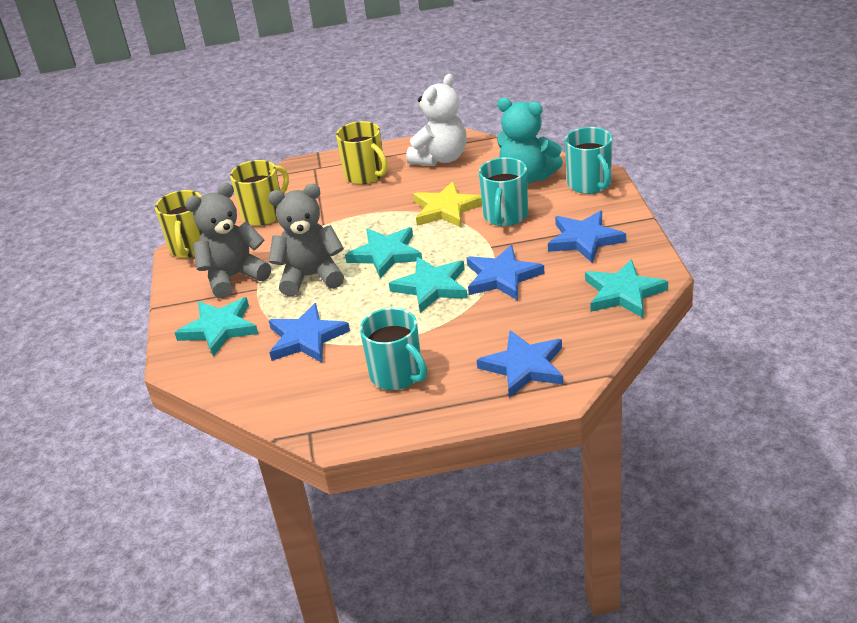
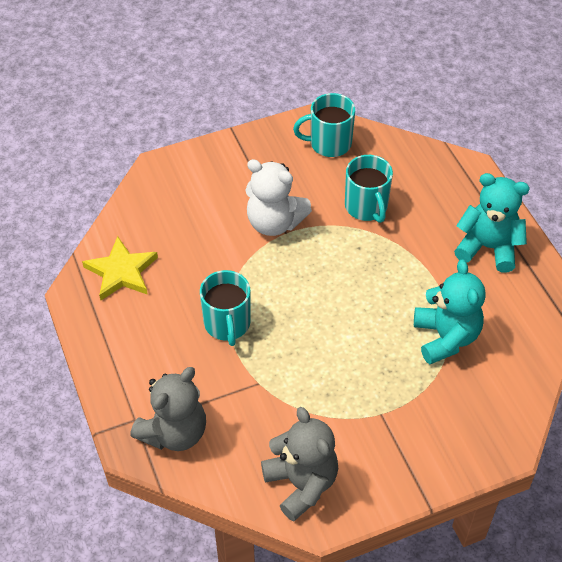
blue star: 4 -> 0
turquoise star: 4 -> 0
turquoise teddy bear: 1 -> 2
yellow mug: 3 -> 0

